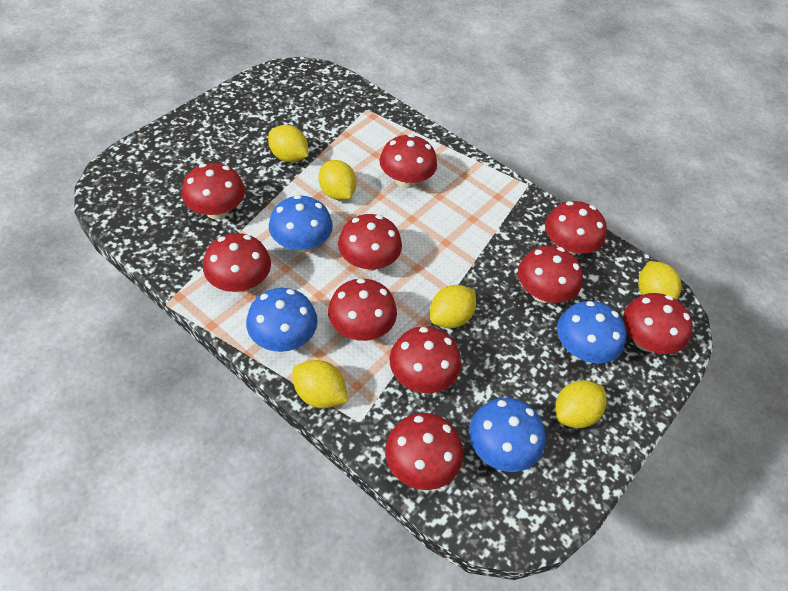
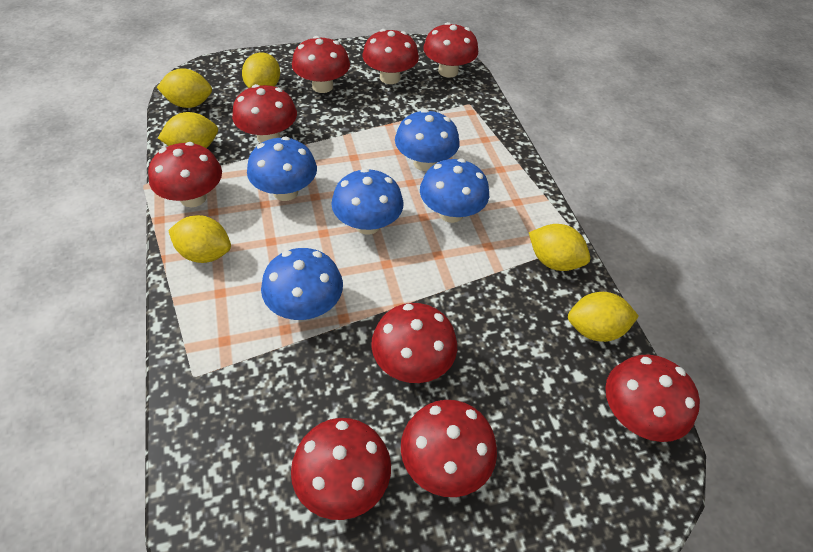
blue mushroom: 4 -> 5
red mushroom: 10 -> 9

